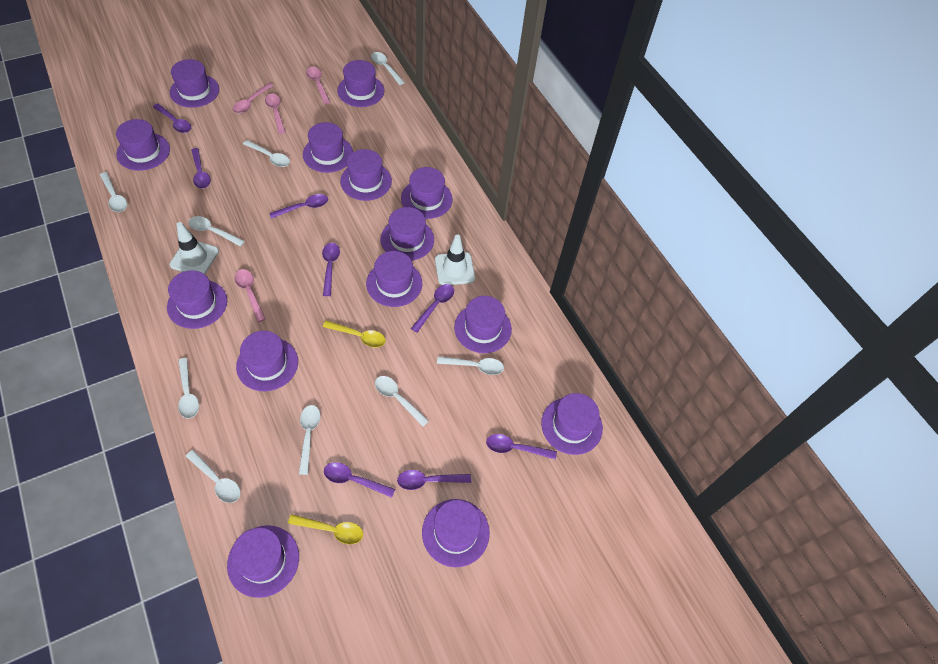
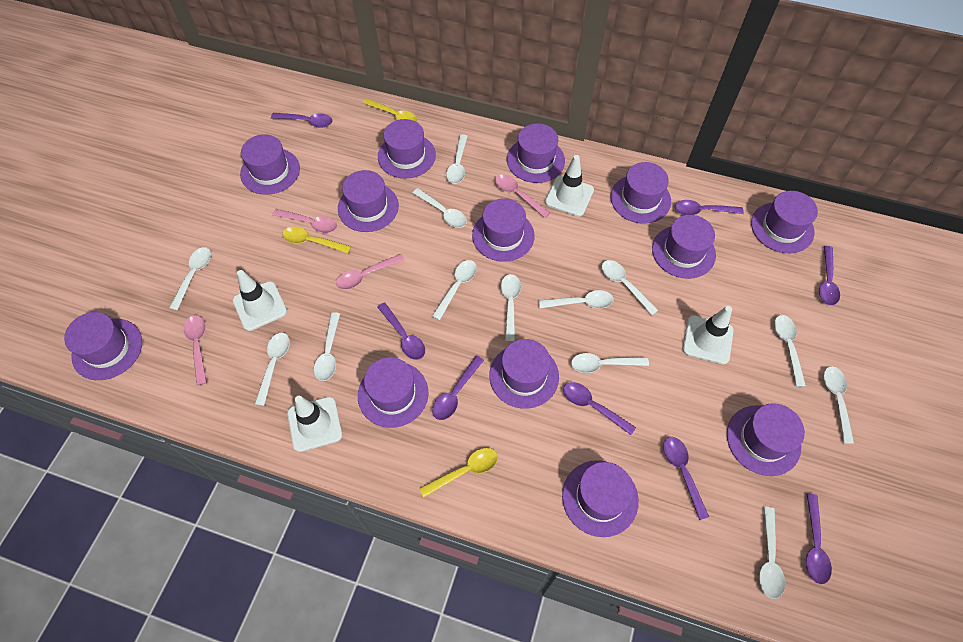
purple hat: 14 -> 13
white spoon: 9 -> 13
white traffic cone: 2 -> 4
yellow spoon: 2 -> 3

